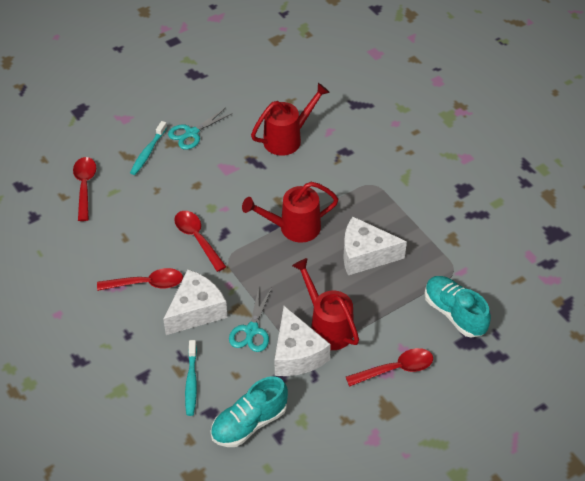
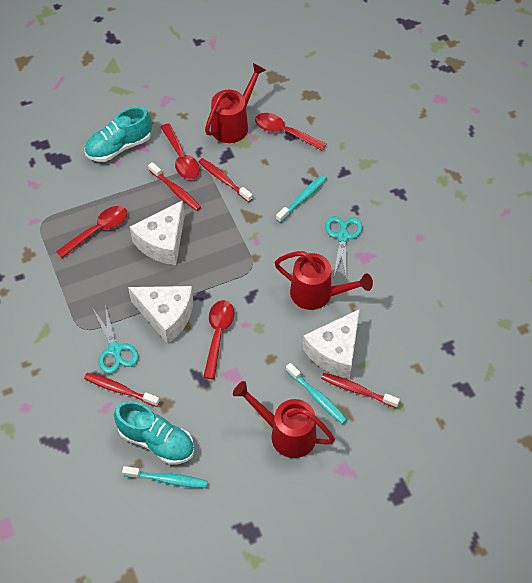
red toothbrush: 0 -> 4
turquoise toothbrush: 2 -> 3

